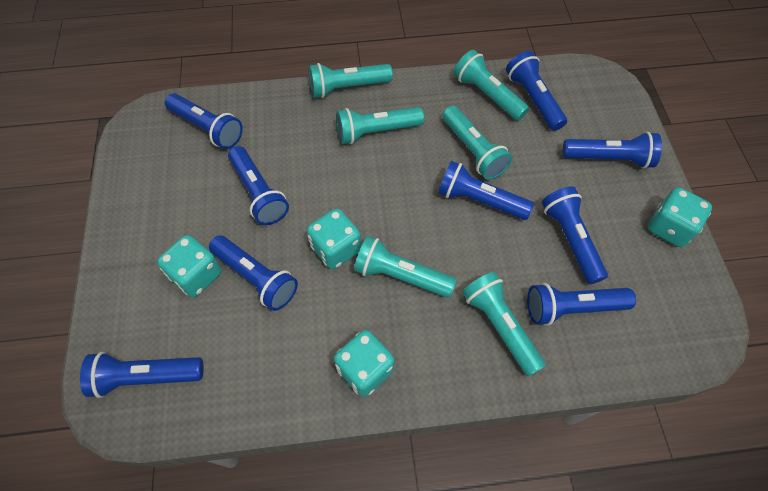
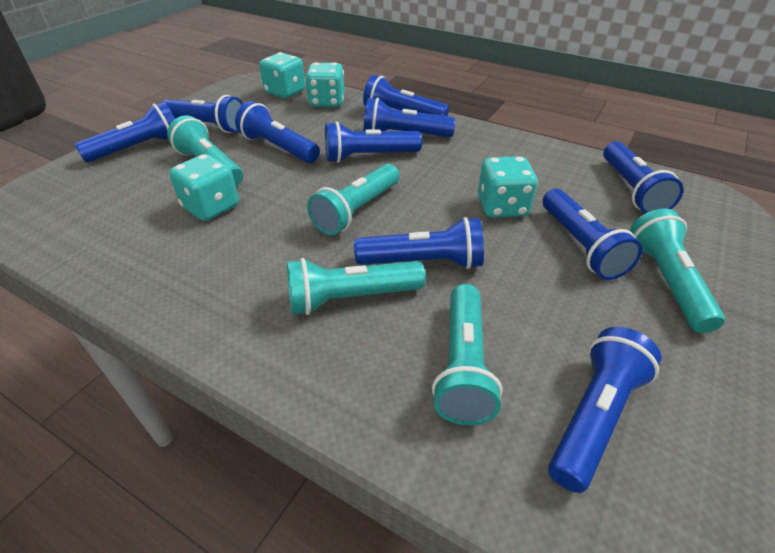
blue flashlight: 9 -> 10
turquoise flashlight: 6 -> 5

